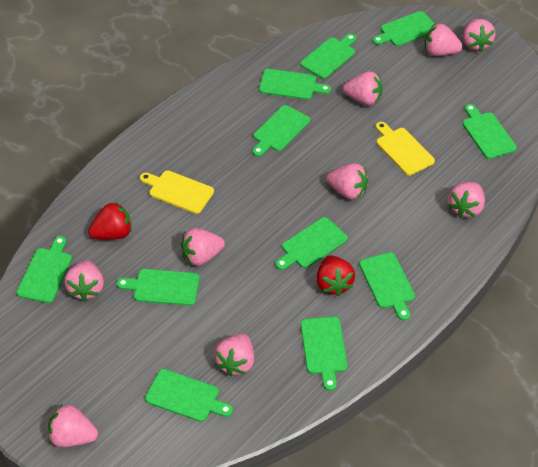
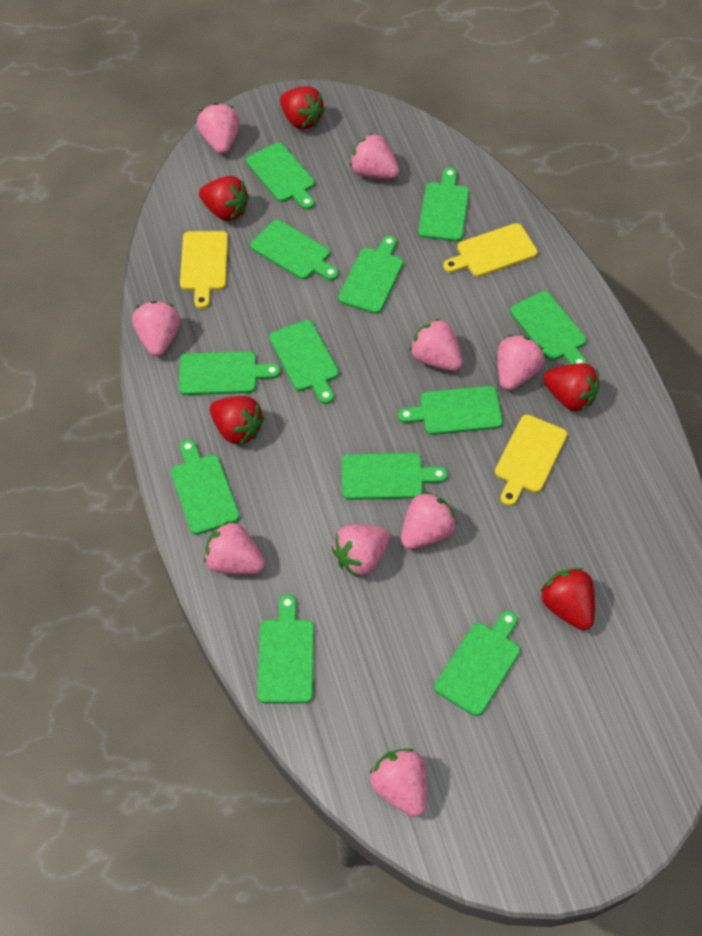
green cutting board: 11 -> 12
red strawberry: 2 -> 5
yellow cutting board: 2 -> 3

